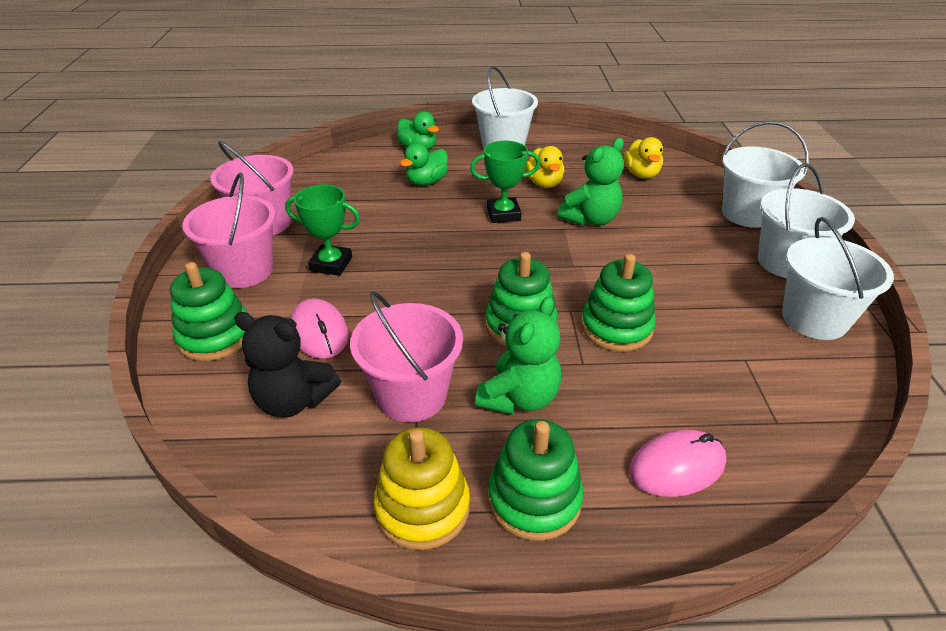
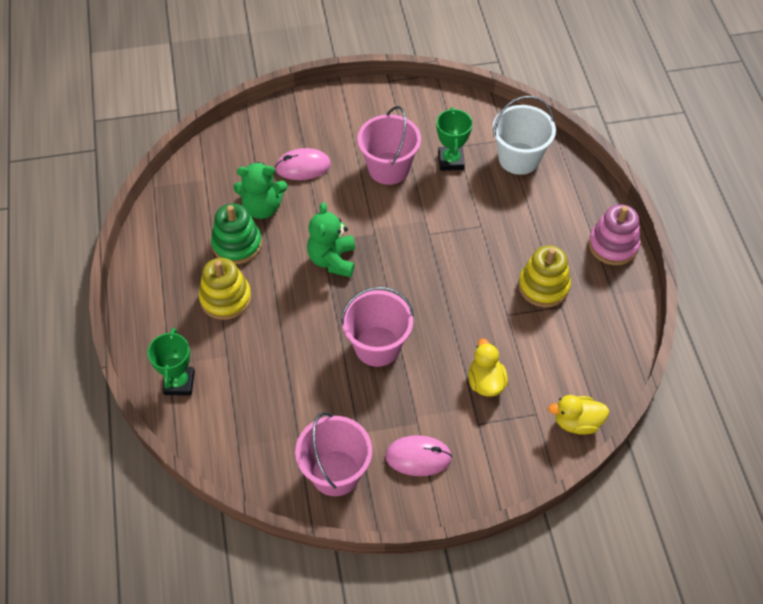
black teddy bear: 1 -> 0
green duck: 2 -> 0
green stacking toy: 4 -> 1
pink stacking toy: 0 -> 1
white bucket: 4 -> 1
yellow stacking toy: 1 -> 2

